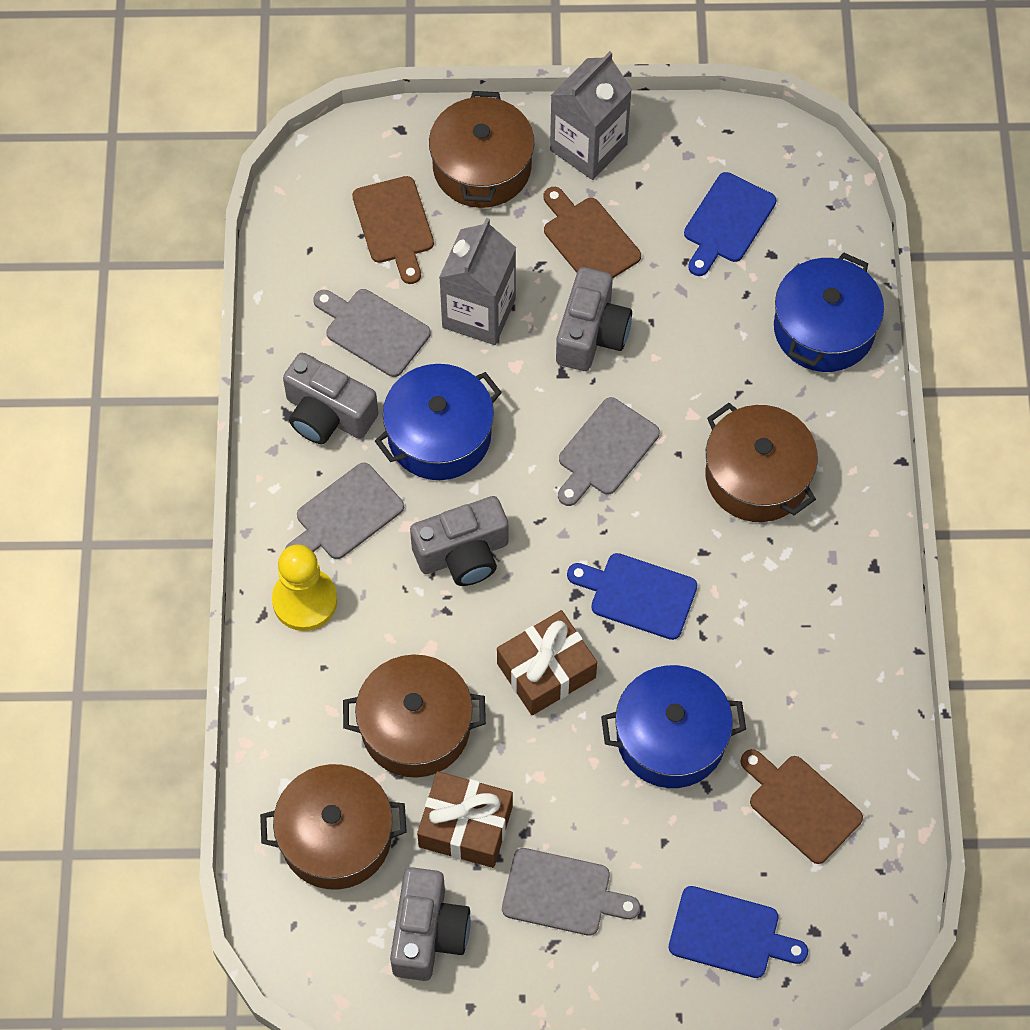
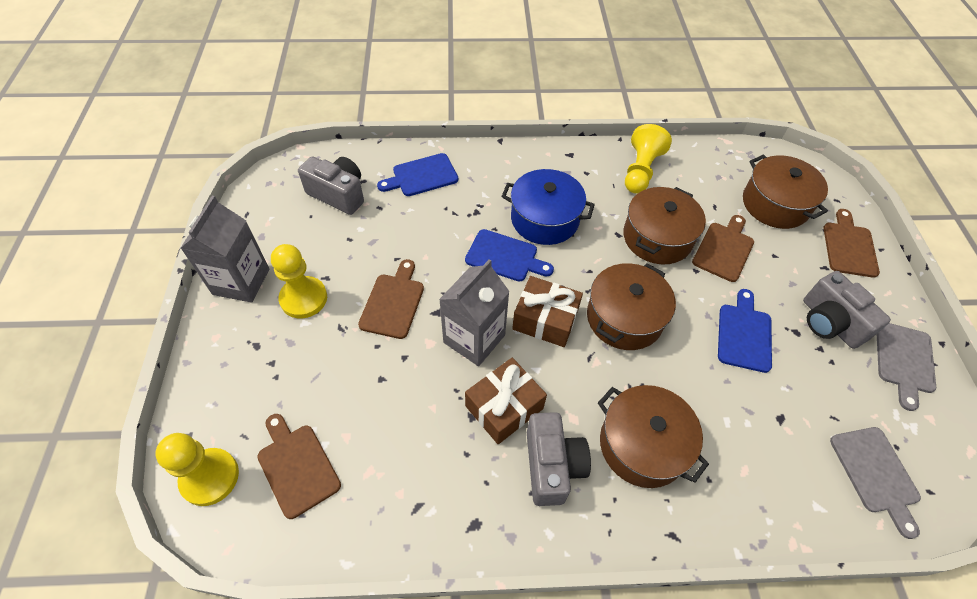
blue pot: 3 -> 1
brown cutting board: 3 -> 4
grey camera: 4 -> 3
grey cutting board: 4 -> 2
yellow pawn: 1 -> 3

